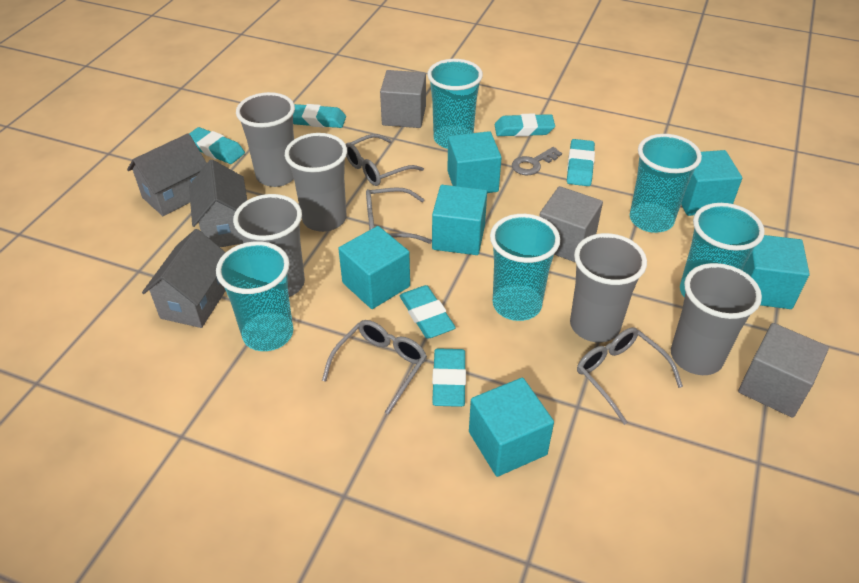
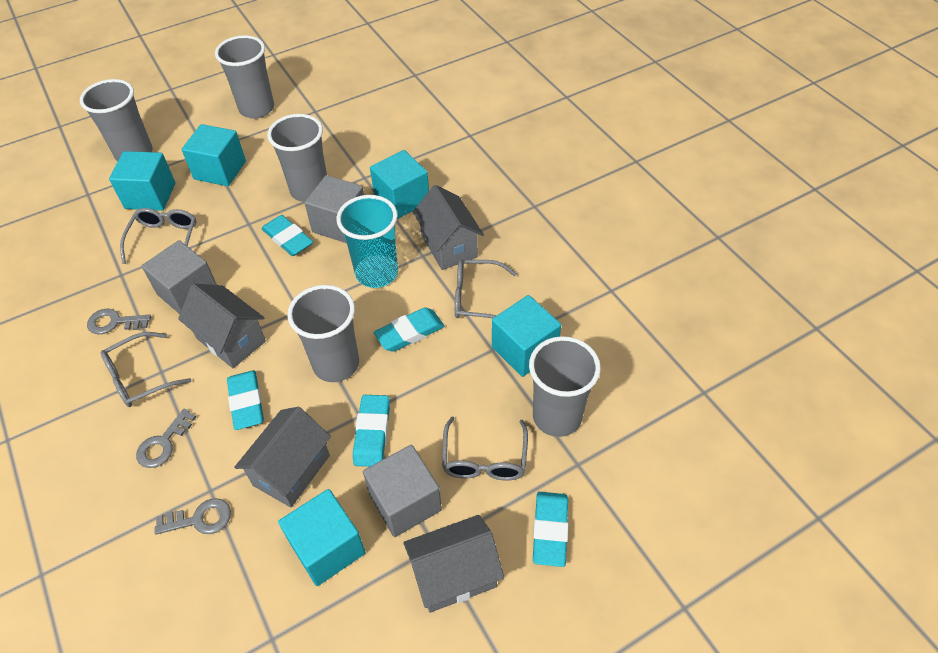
grey house: 3 -> 4
grey key: 1 -> 3
turquoise cube: 6 -> 5
turquoise cup: 5 -> 1
turquoise eraser: 6 -> 5

